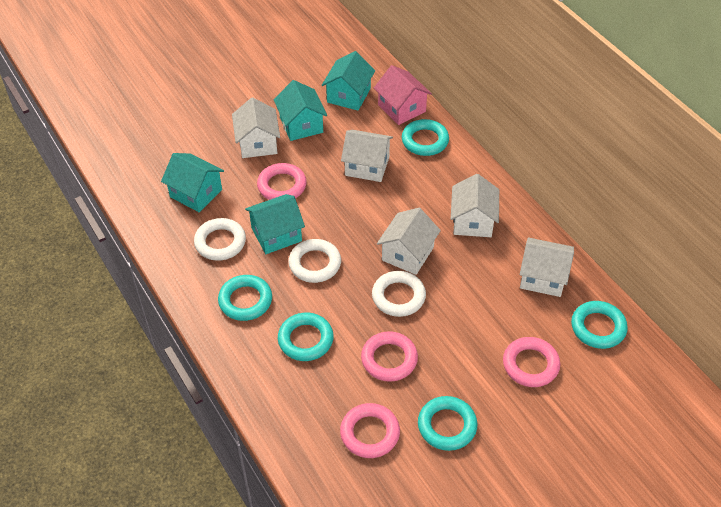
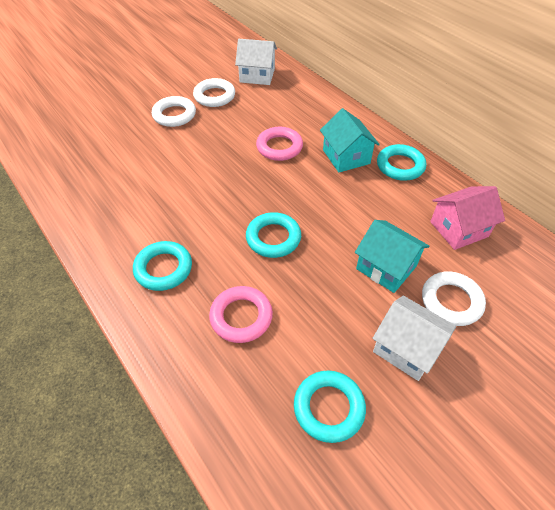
pink ring: 4 -> 2
turquoise house: 4 -> 2
turquoise ring: 5 -> 4
white house: 5 -> 2

